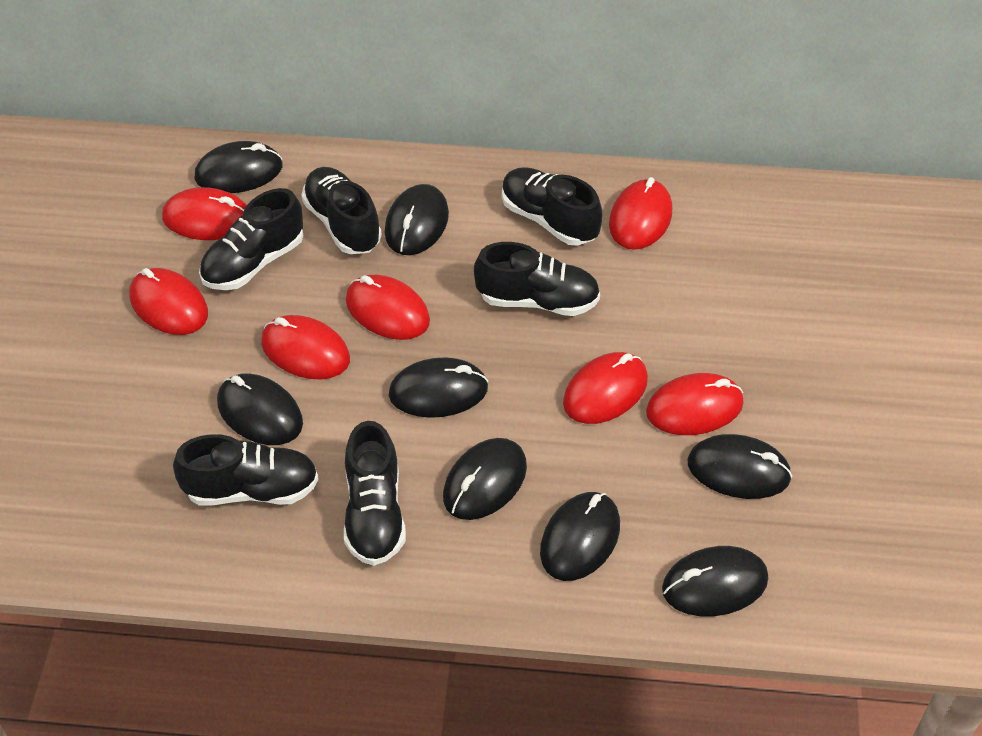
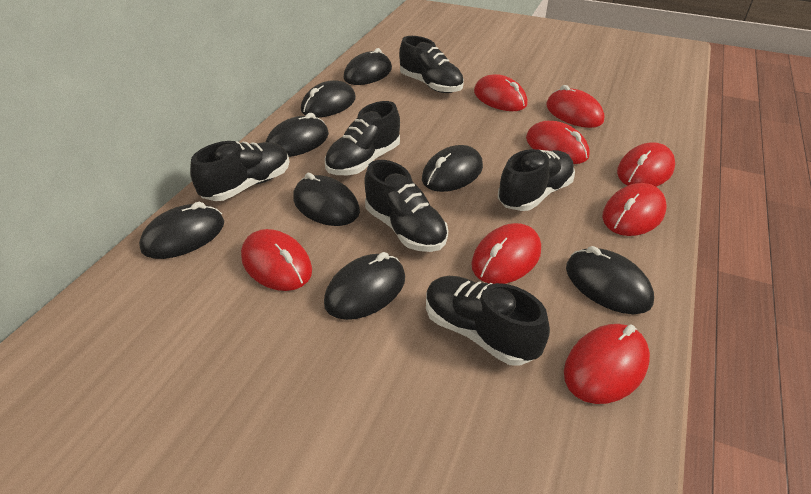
red mouse: 7 -> 8

